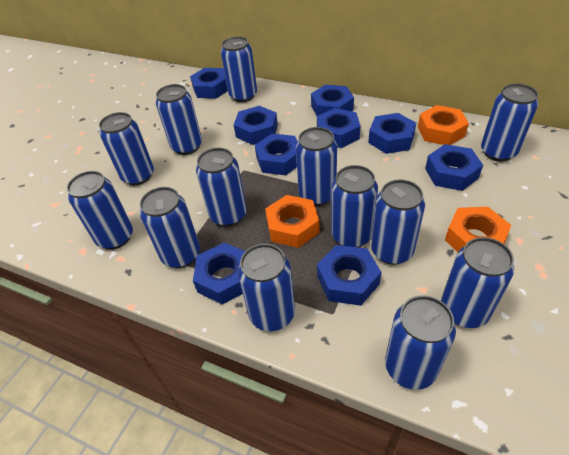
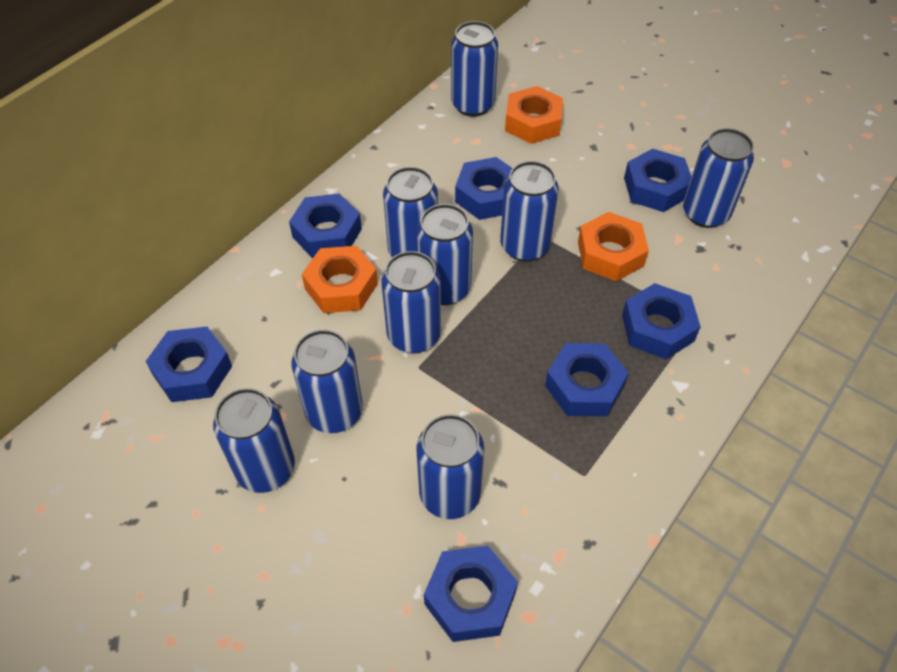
blue can: 13 -> 9
blue nut: 9 -> 7

